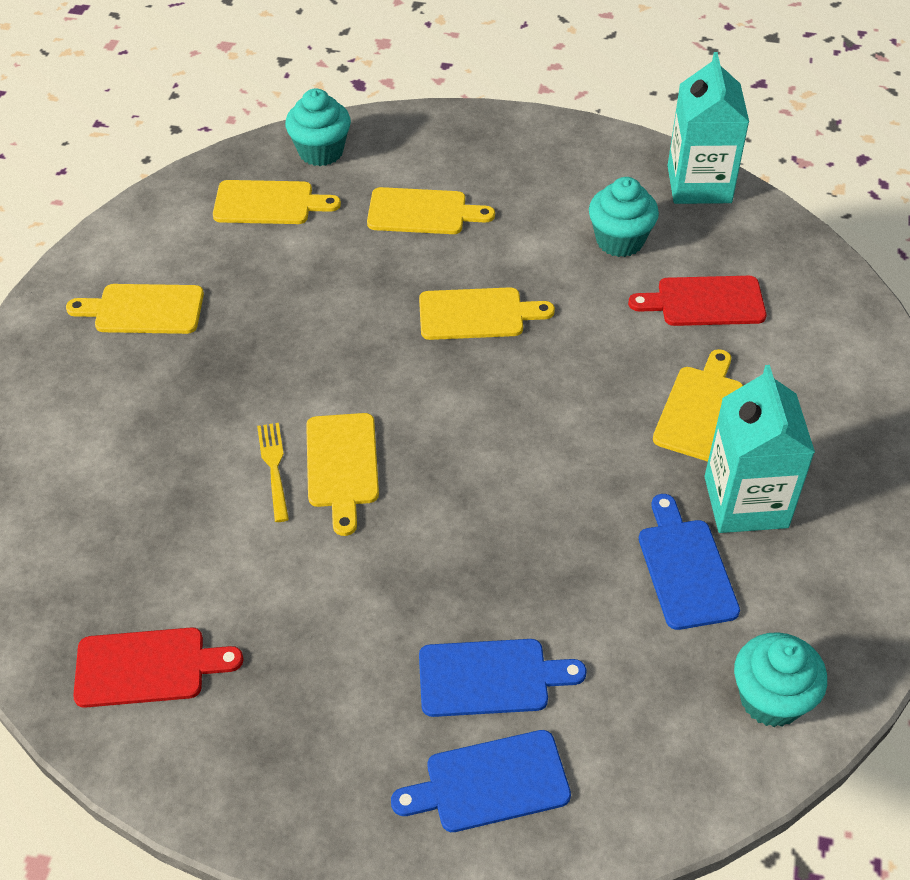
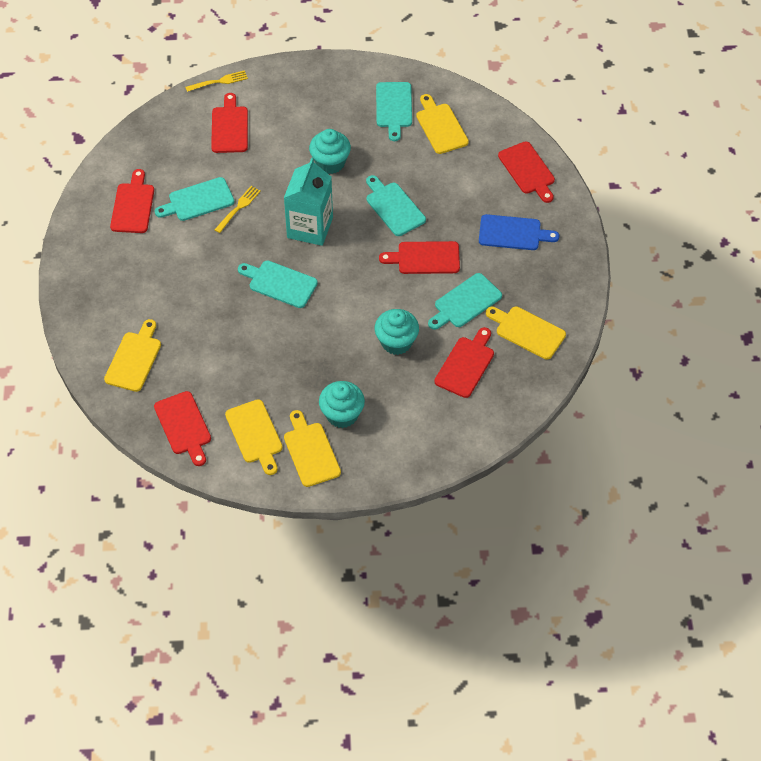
blue cutting board: 3 -> 1
red cutting board: 2 -> 6
turquoise carton: 2 -> 1
turquoise cutting board: 0 -> 5
yellow cutting board: 6 -> 5
yellow fork: 1 -> 2

